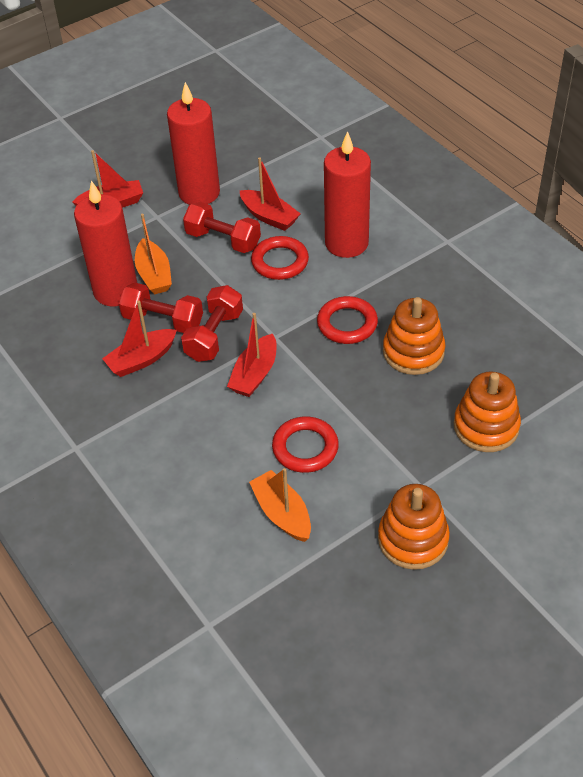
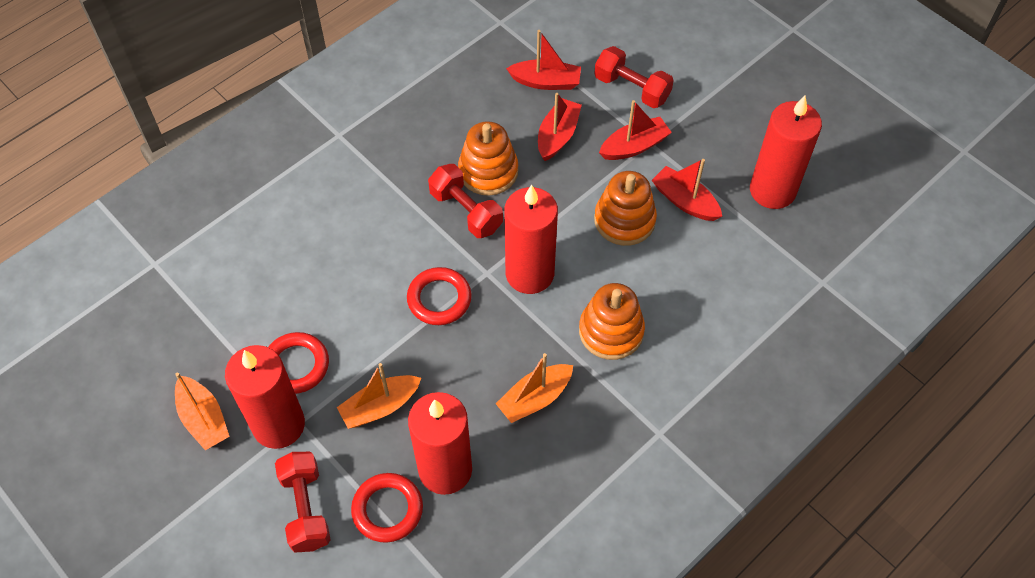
orange boat: 2 -> 3
red candle: 3 -> 4

